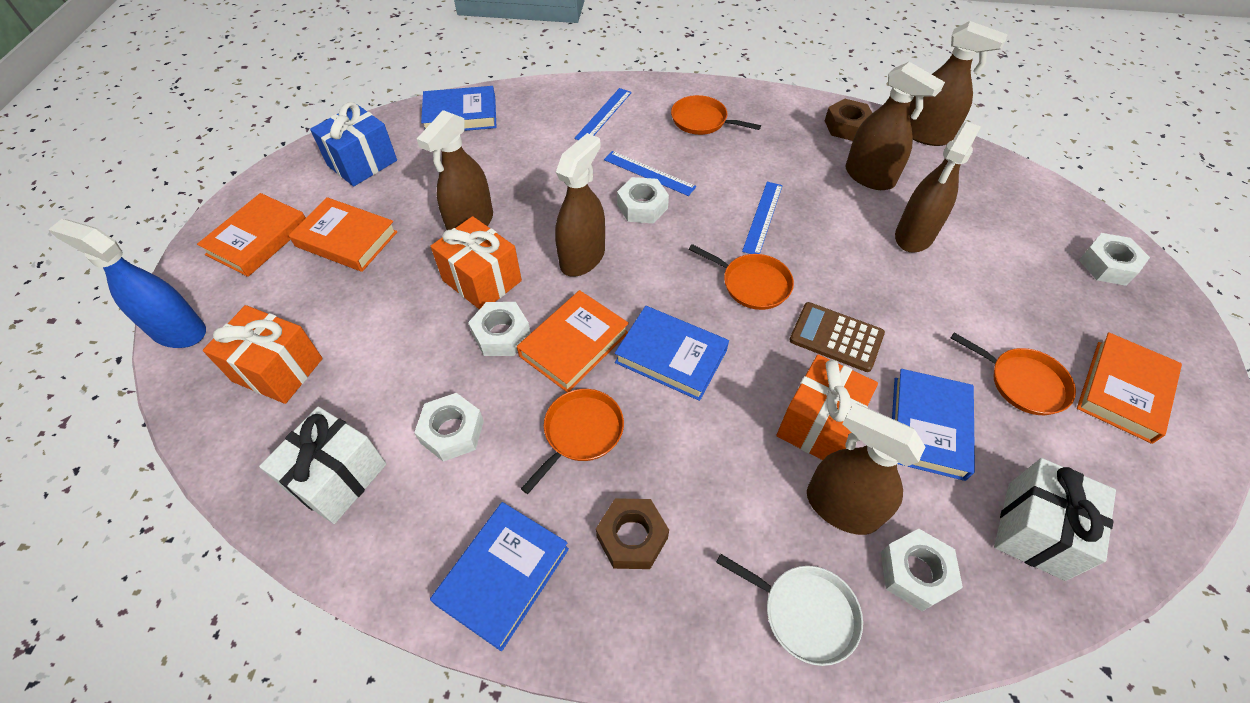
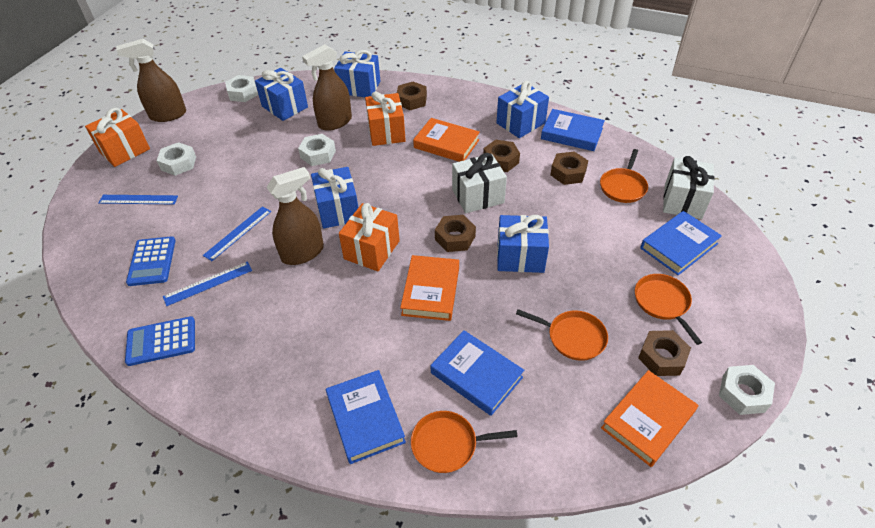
blue calculator: 0 -> 2
blue gift: 1 -> 5
blue spray bottle: 1 -> 0
brown calculator: 1 -> 0
brown nut: 2 -> 5
brown spray bottle: 6 -> 3
orange book: 4 -> 3
white nut: 5 -> 4
white pan: 1 -> 0

